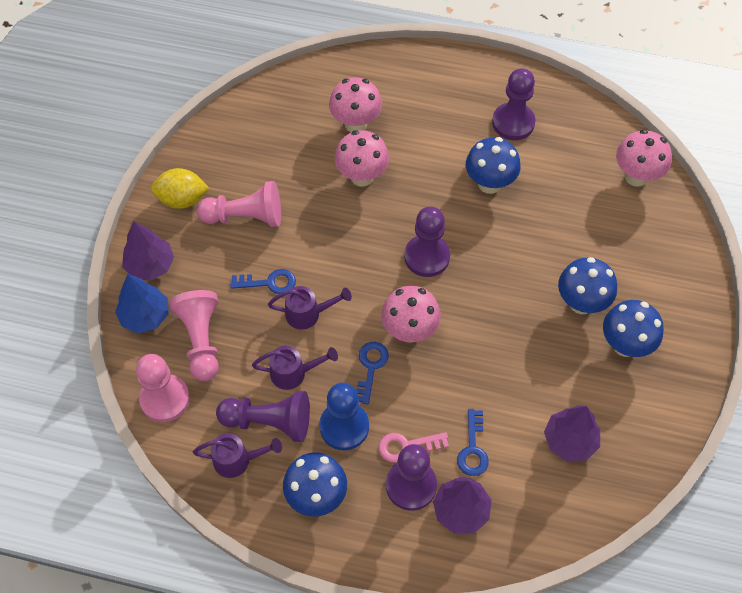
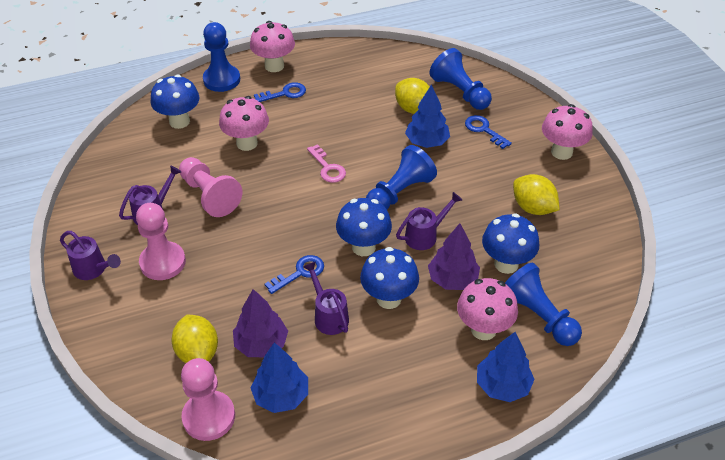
blue pawn: 1 -> 4
blue tree: 1 -> 3
purple pawn: 4 -> 0
purple tree: 3 -> 2
purple watering can: 3 -> 4
yellow lemon: 1 -> 3

